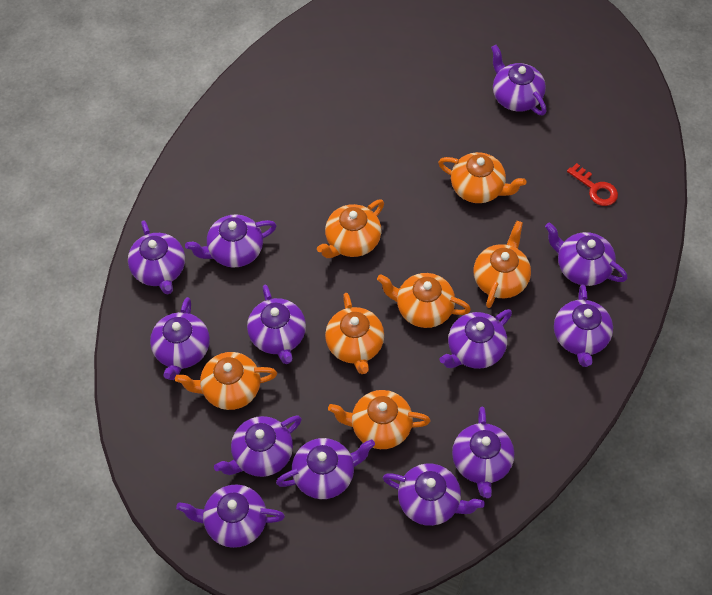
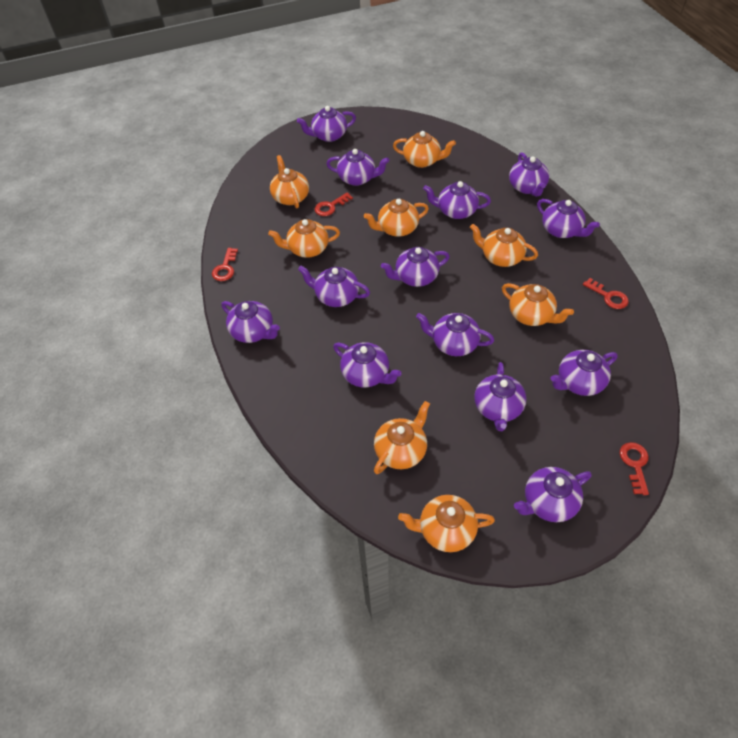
orange teapot: 7 -> 8
red key: 1 -> 4

